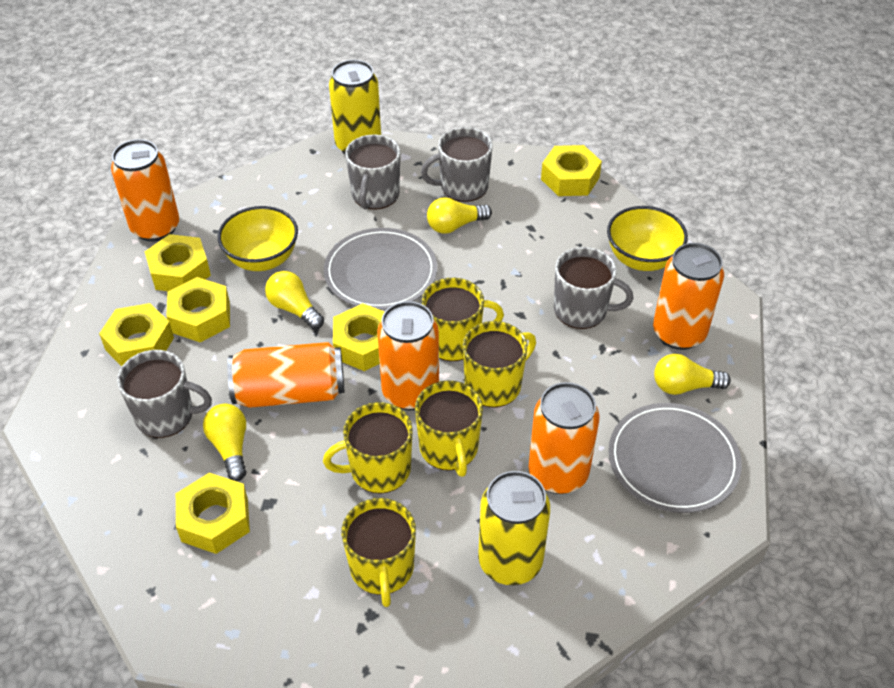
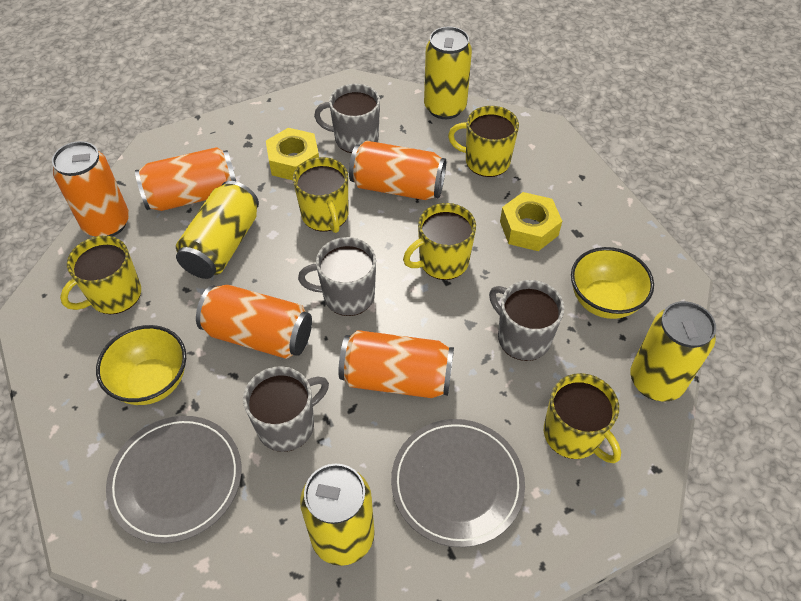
yellow can: 2 -> 4
yellow light bulb: 4 -> 0
yellow nut: 6 -> 2

